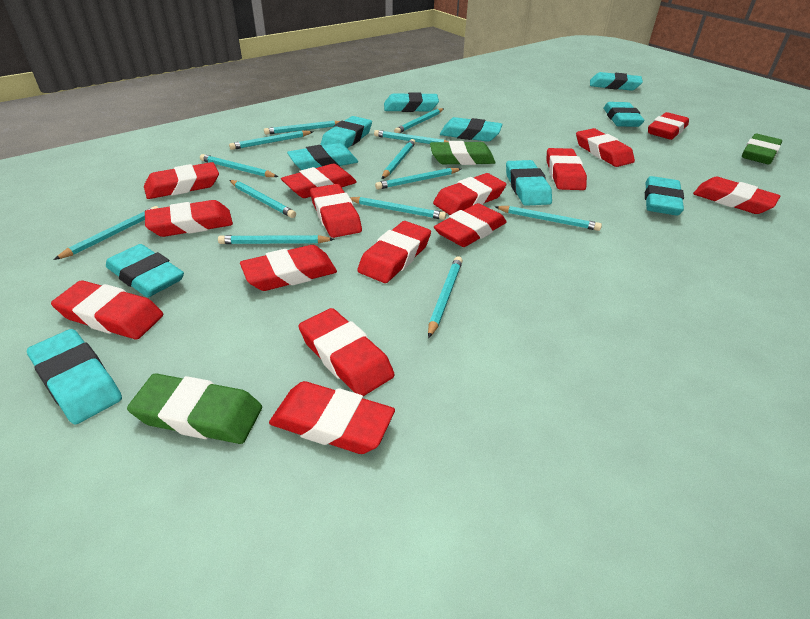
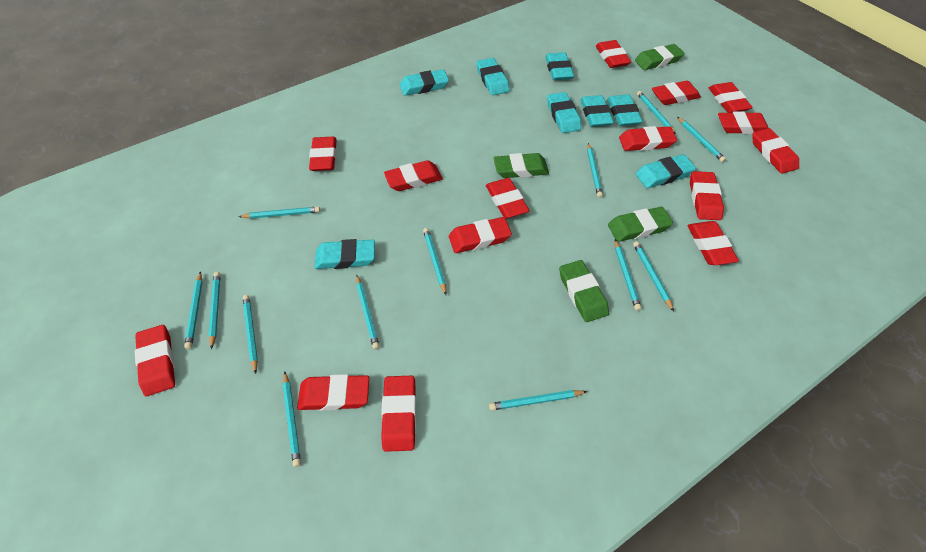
green eraser: 3 -> 4
turquoise eraser: 10 -> 8

